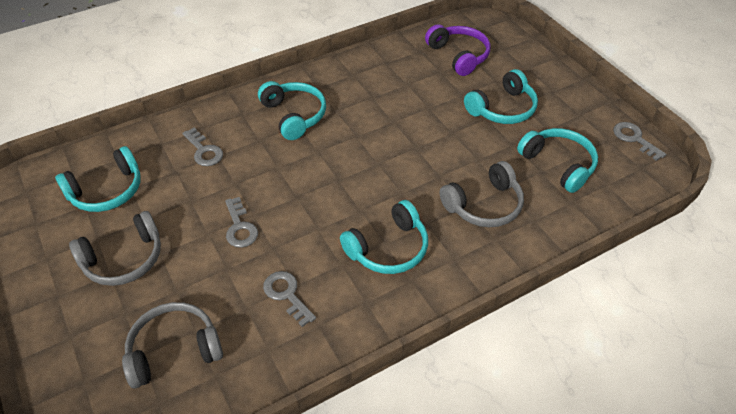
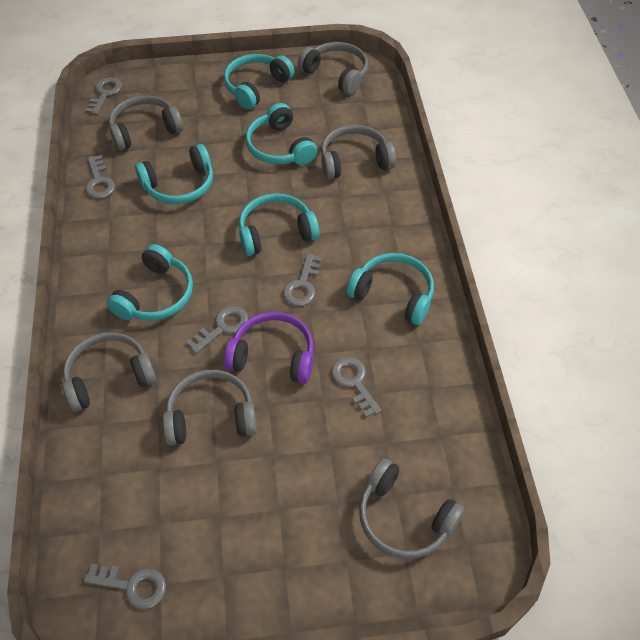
grey headphones: 3 -> 6
grey key: 4 -> 6
turquoise headphones: 5 -> 6

